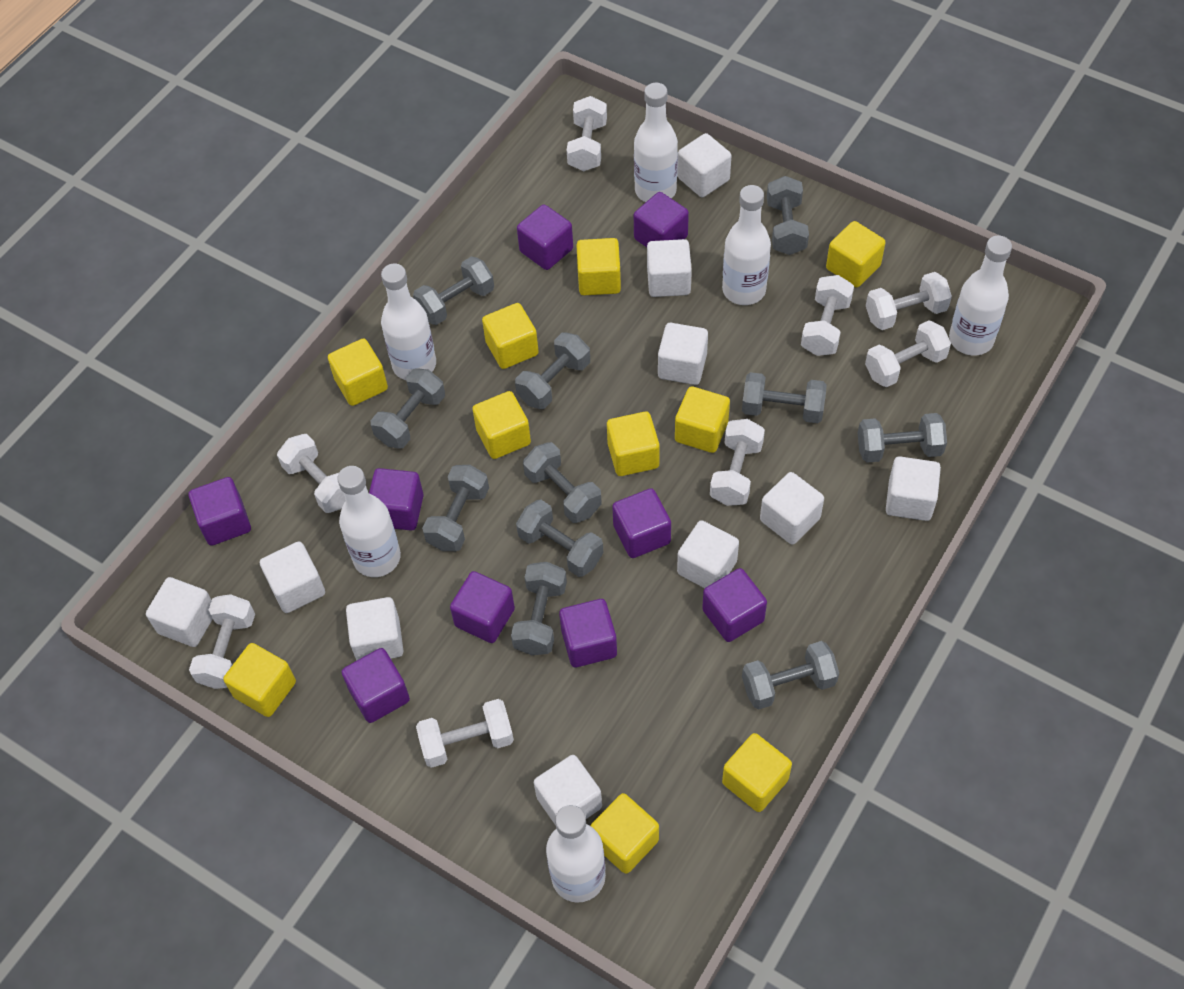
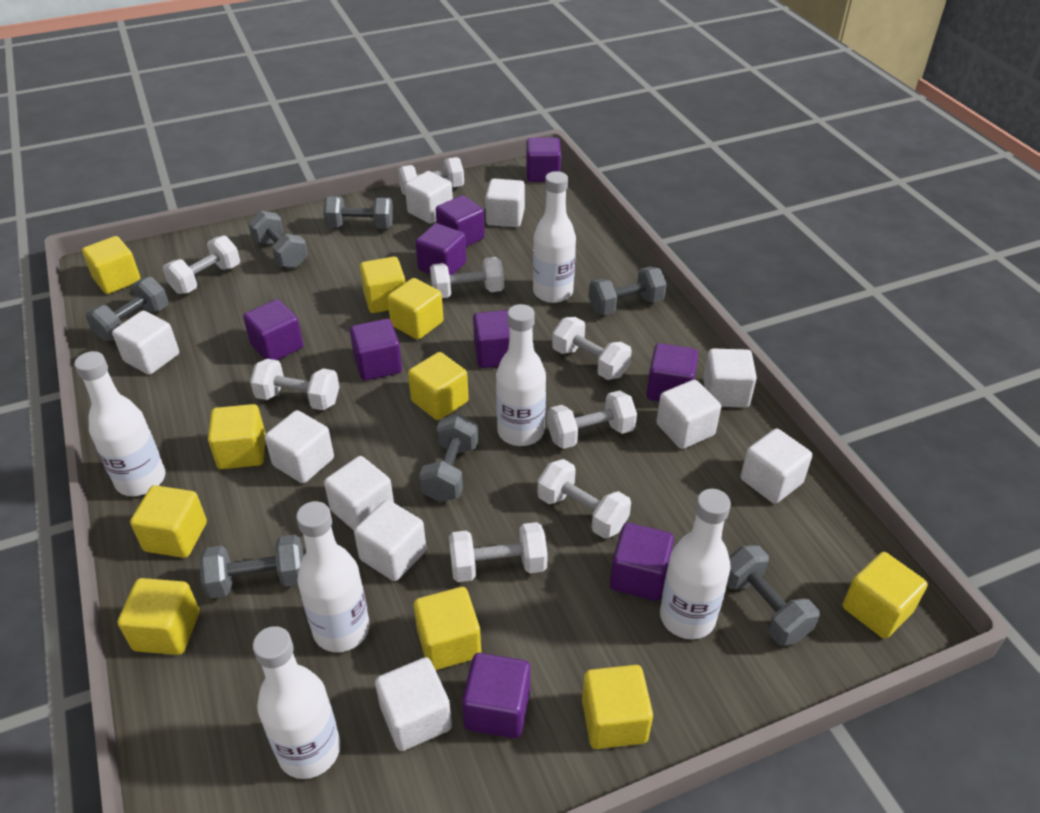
grey dumbbell: 11 -> 7

